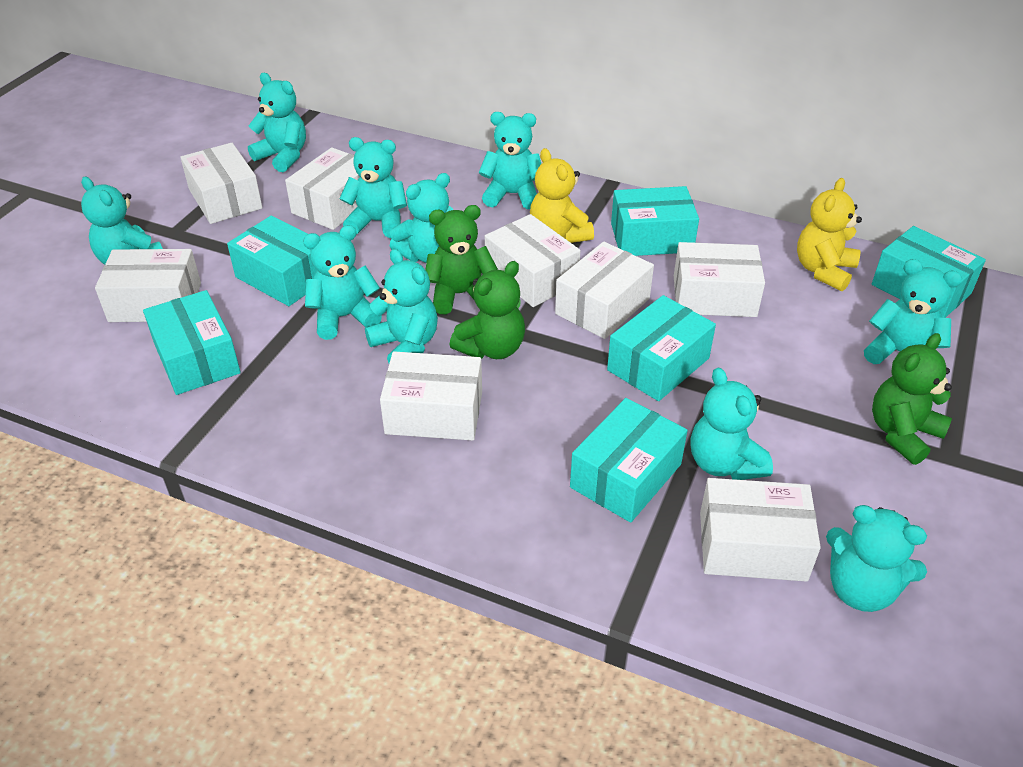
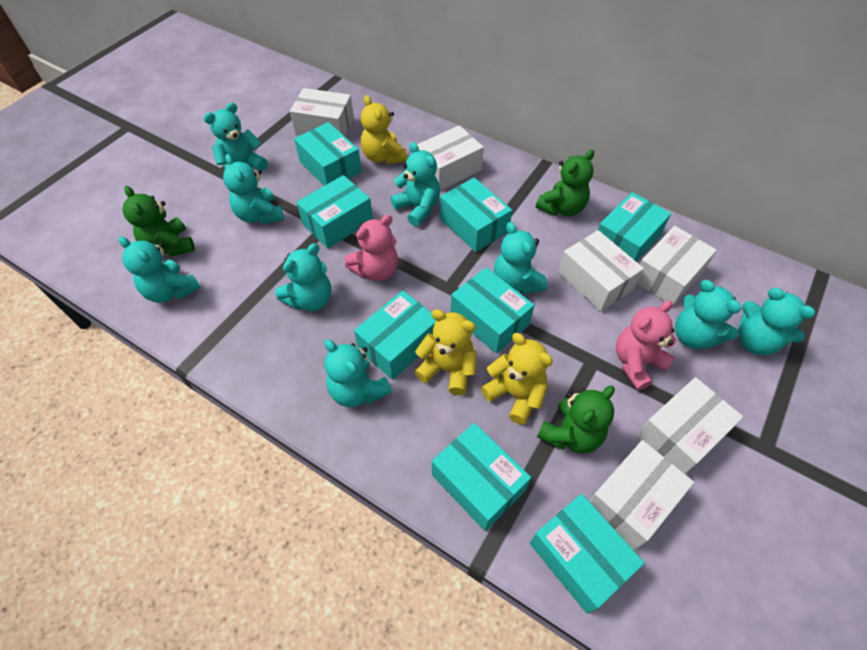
pink teddy bear: 0 -> 2
turquoise box: 6 -> 8
turquoise teddy bear: 10 -> 9
white box: 8 -> 6
yellow teddy bear: 2 -> 3

